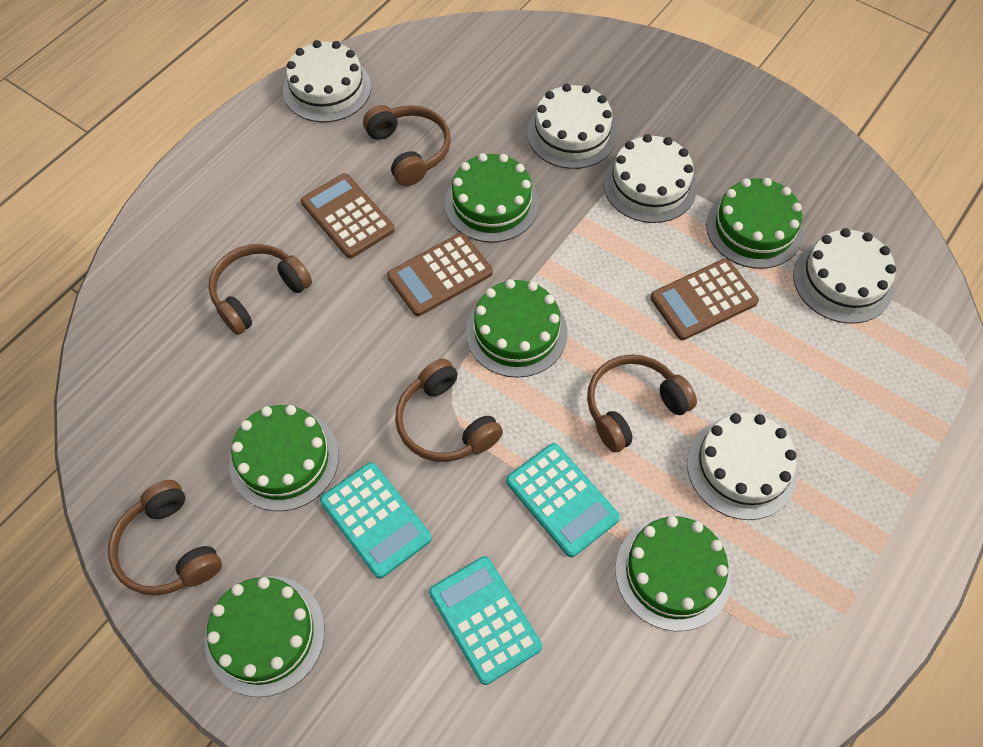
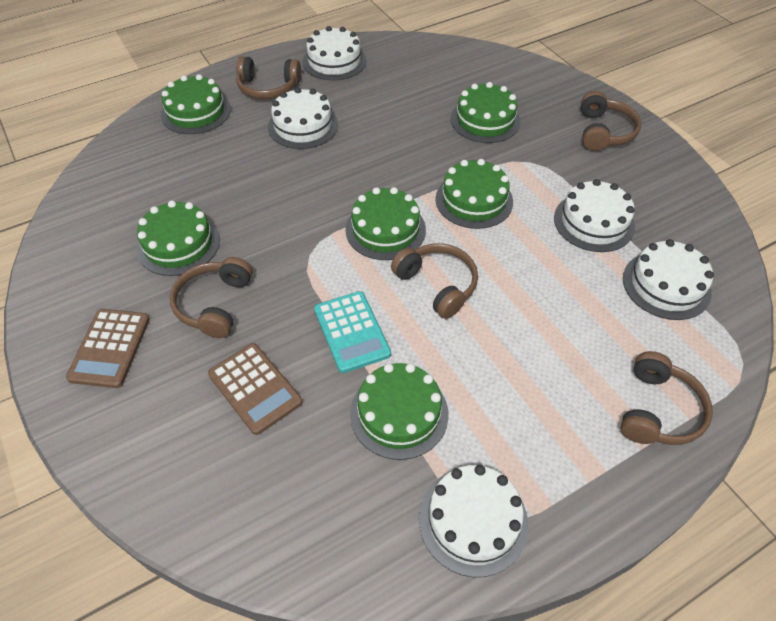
brown calculator: 3 -> 2
turquoise calculator: 3 -> 1

